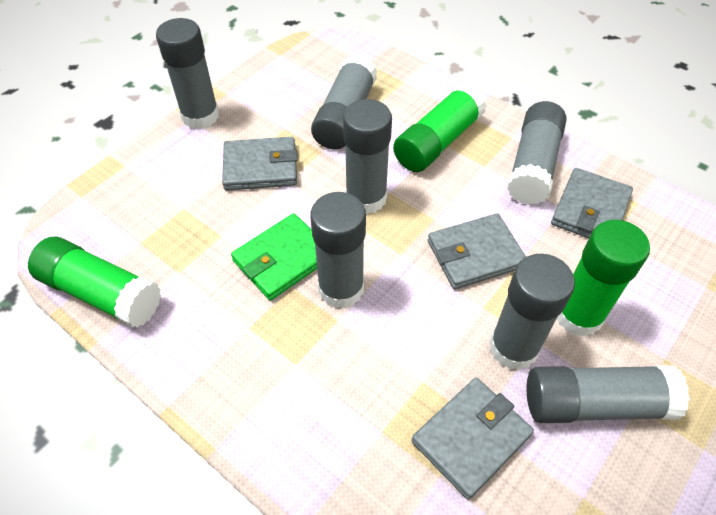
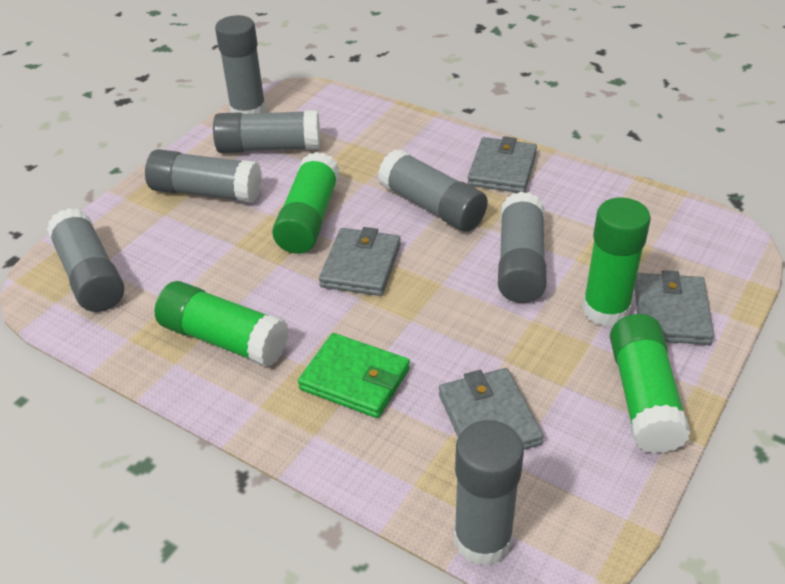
green glue stick: 3 -> 4

